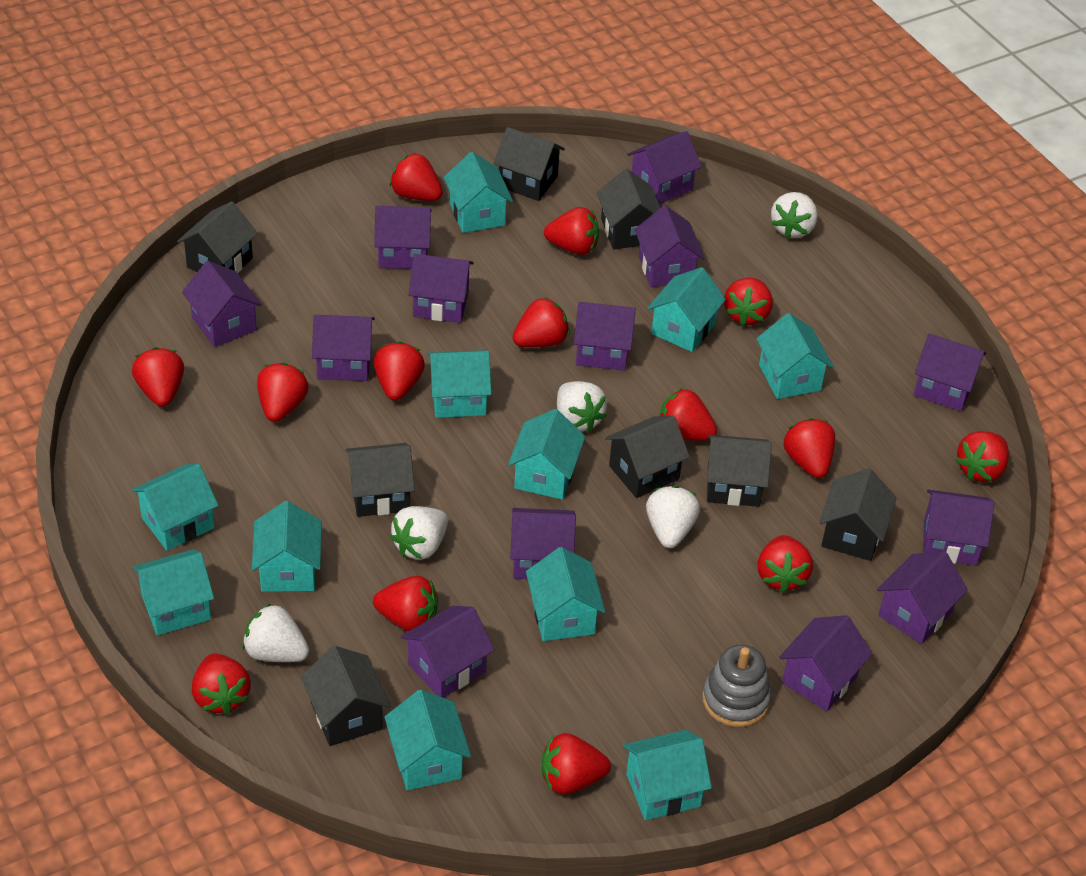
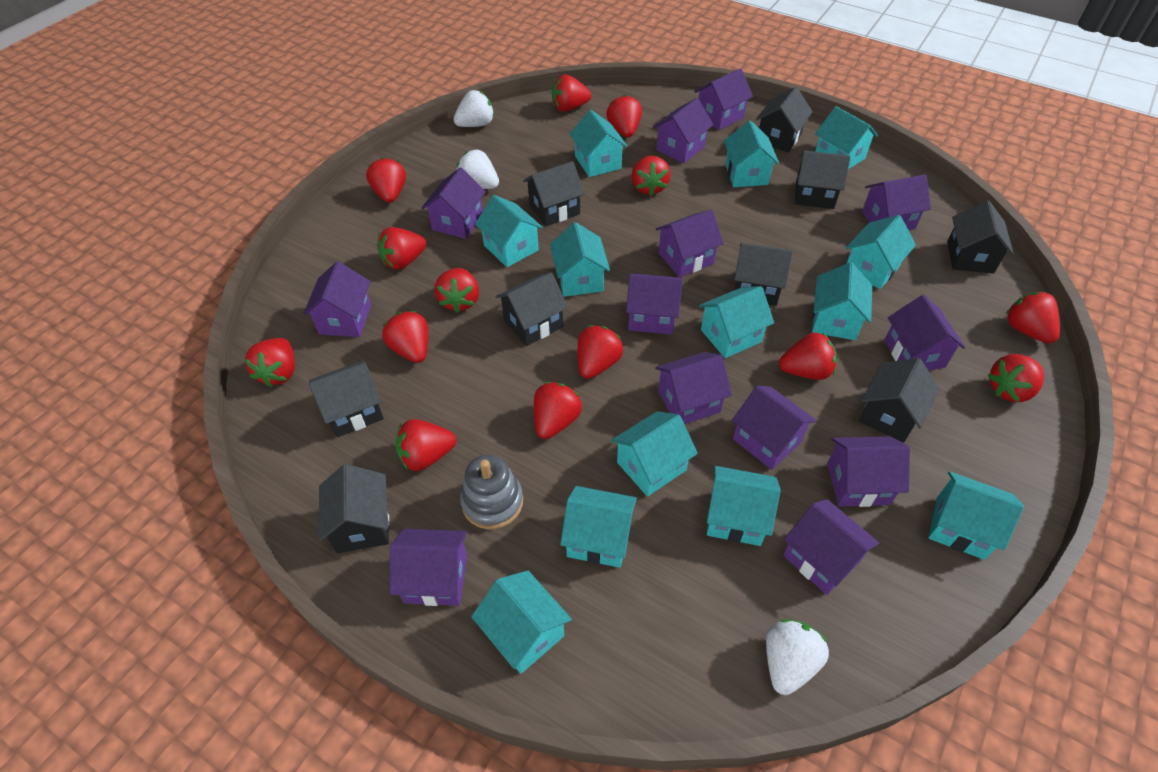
black house: 8 -> 9
turquoise house: 11 -> 13
white strawberry: 5 -> 3

